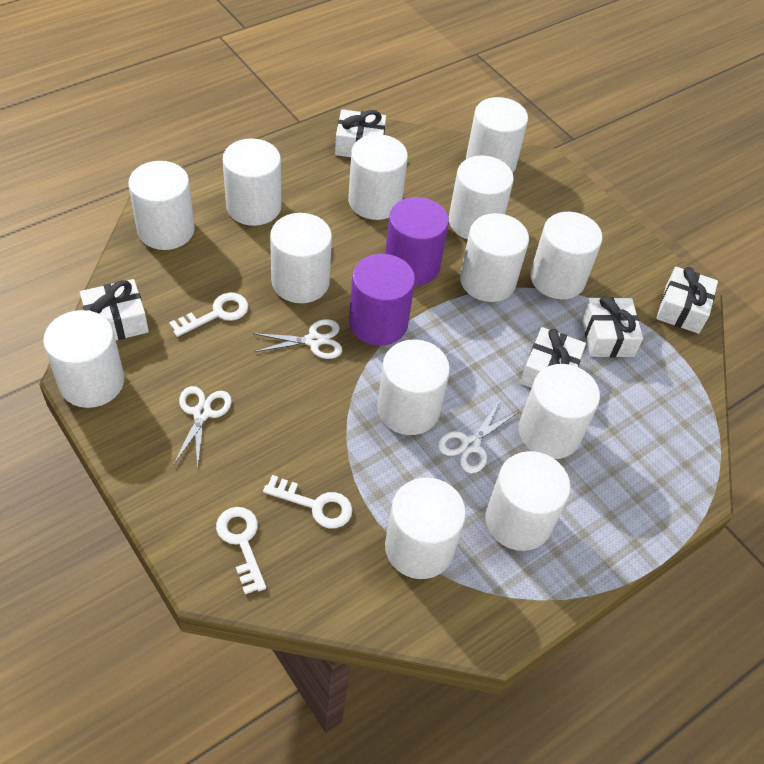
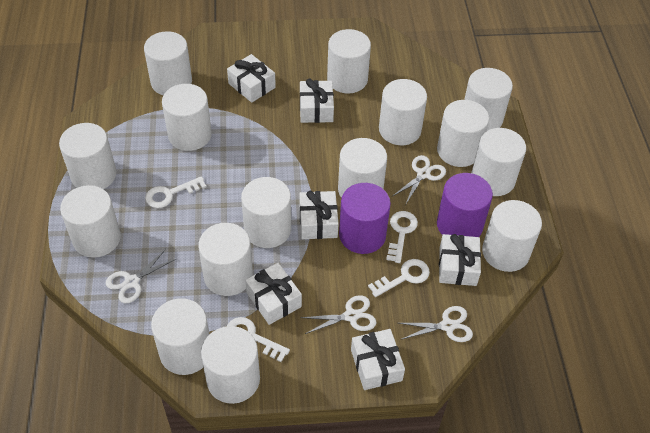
white cylinder: 13 -> 15
white gift: 5 -> 6
white key: 3 -> 4
white scissors: 3 -> 4

